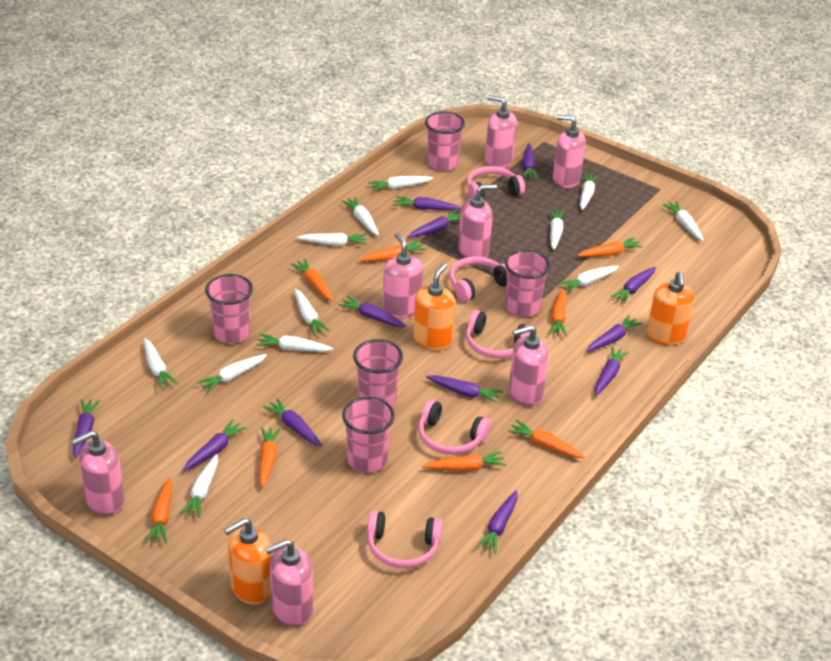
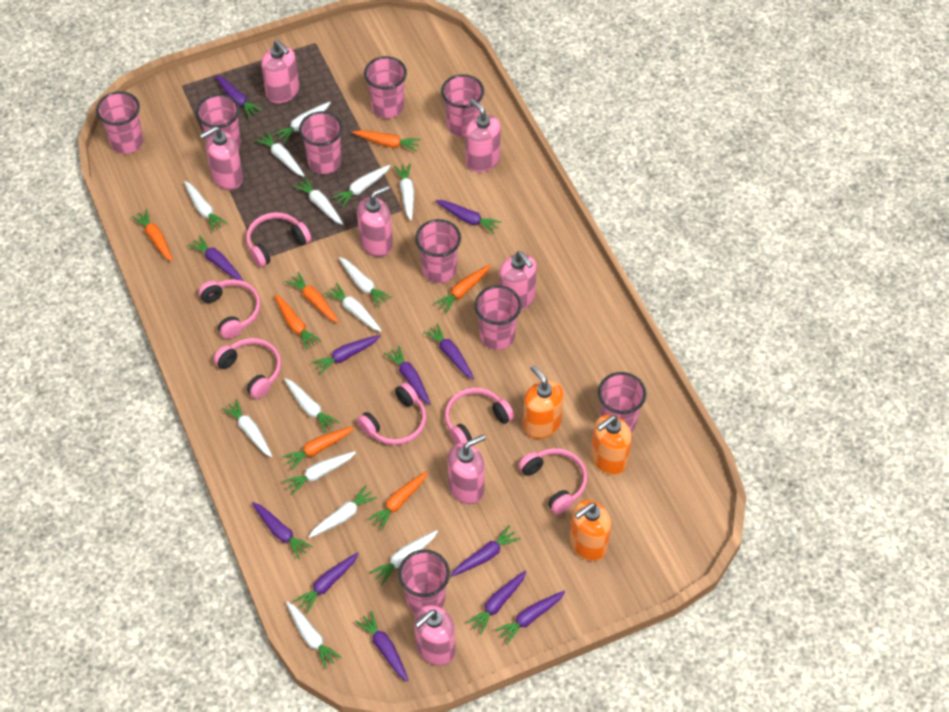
orange carrot: 8 -> 7
pink cup: 5 -> 9
pink headphones: 5 -> 6
white carrot: 12 -> 14

